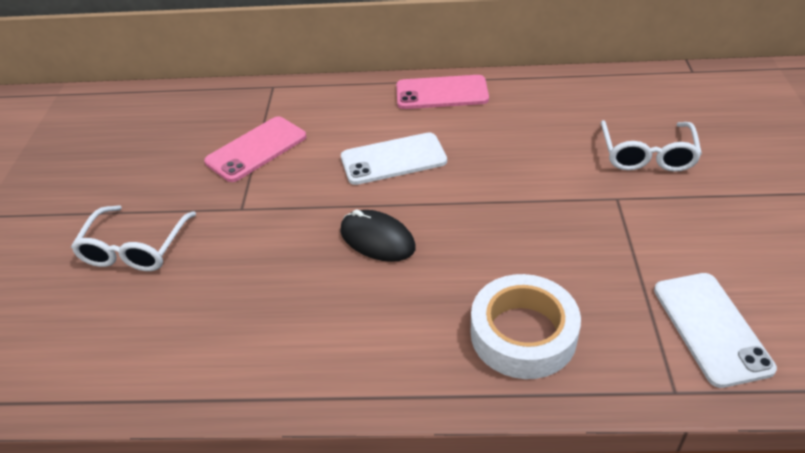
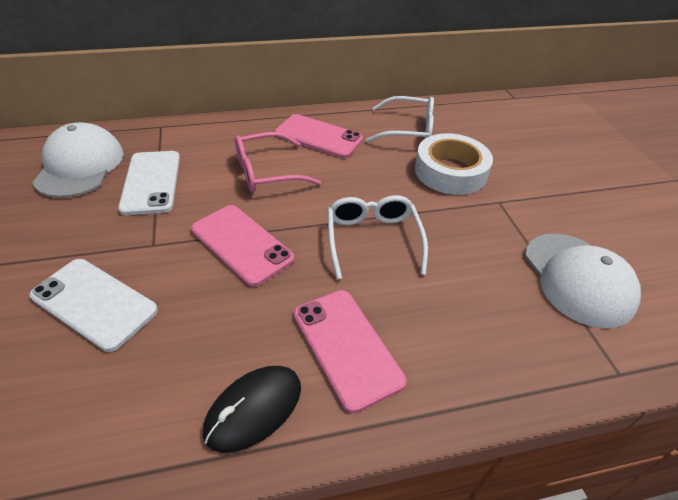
pink glasses: 0 -> 1
pink phone: 2 -> 3
white cap: 0 -> 2

